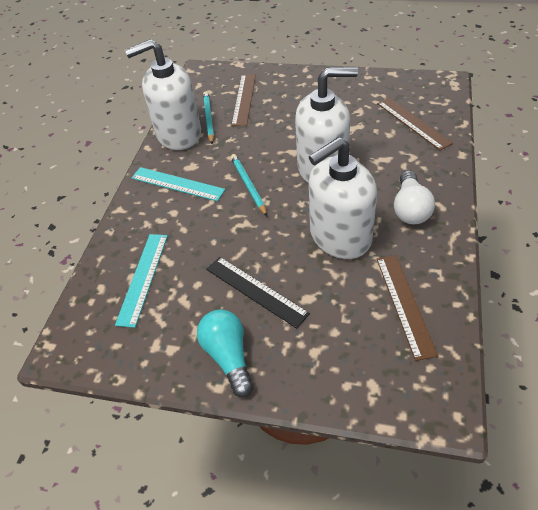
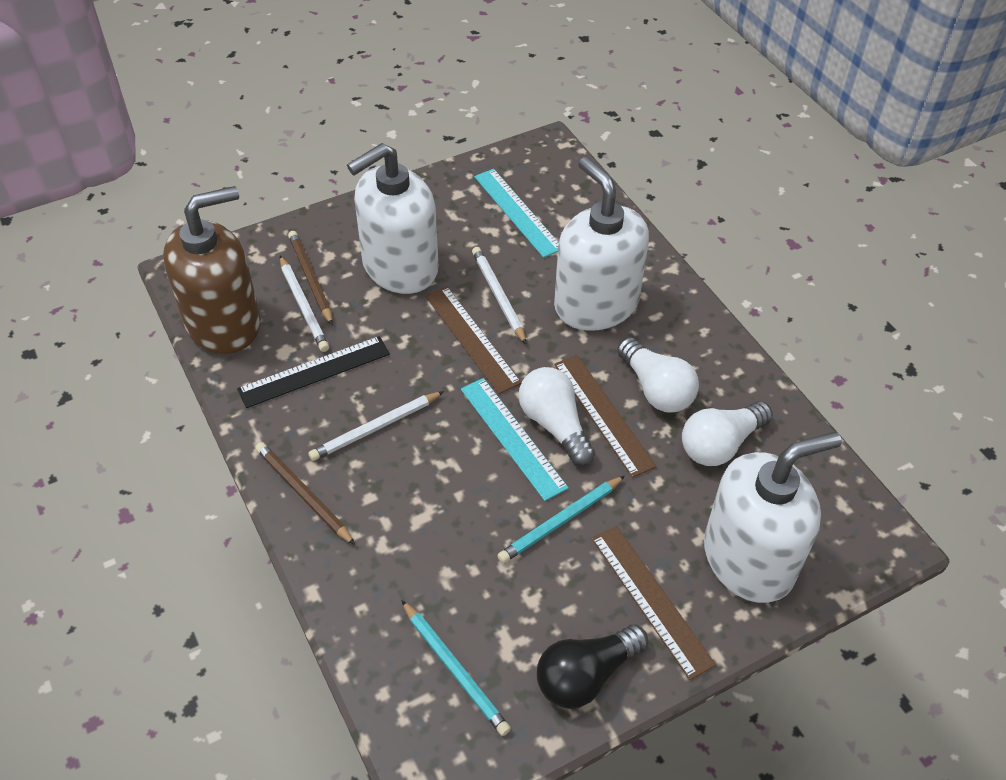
black light bulb: 0 -> 1
brown pencil: 0 -> 2
brown soap dispenser: 0 -> 1
turquoise light bulb: 1 -> 0
white light bulb: 1 -> 3
white pencil: 0 -> 3

